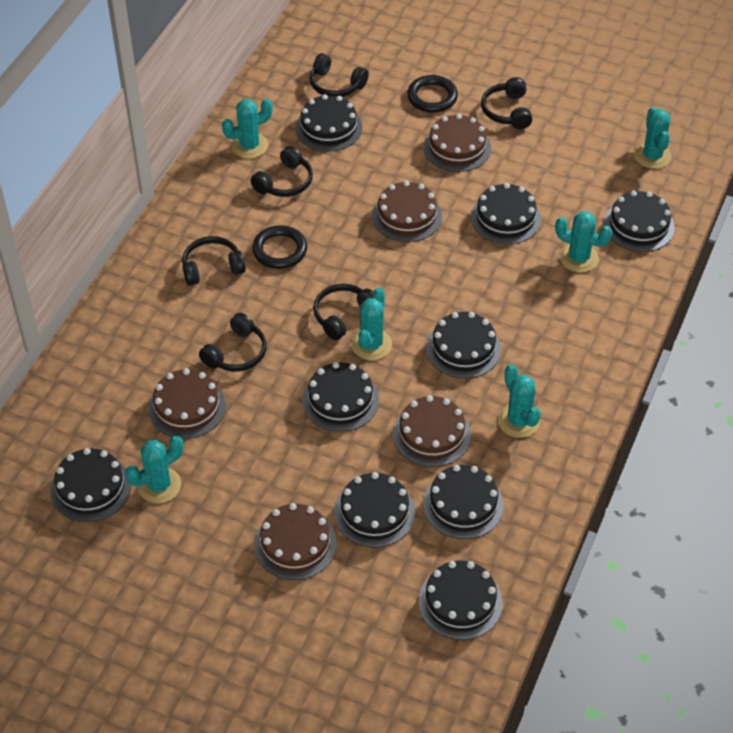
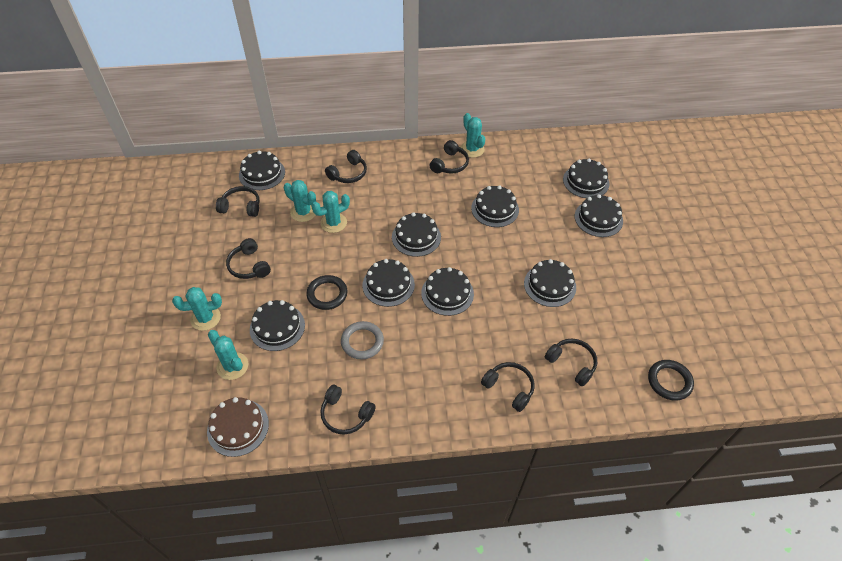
black headphones: 6 -> 7
brown cake: 5 -> 1
grey ring: 0 -> 1
turquoise cactus: 6 -> 5

